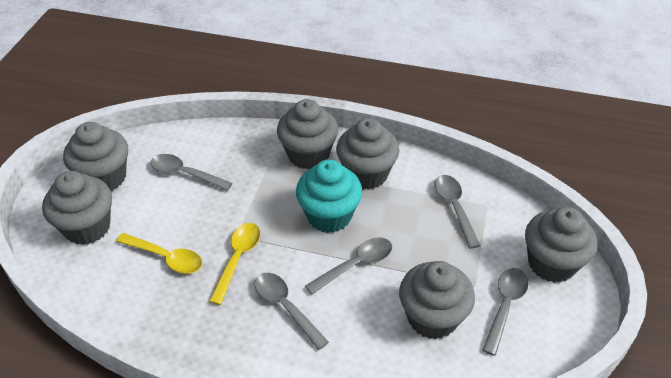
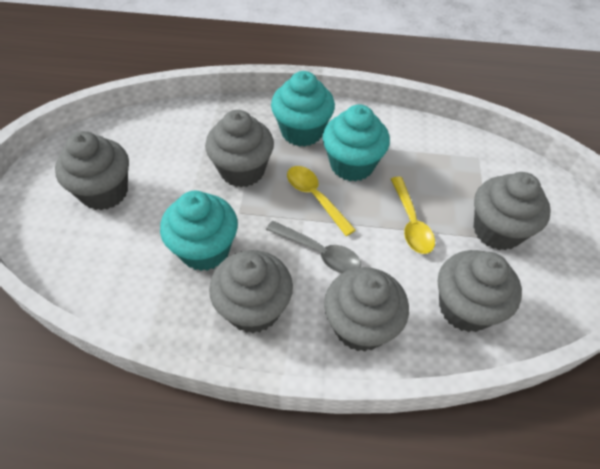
grey spoon: 5 -> 1
turquoise cupcake: 1 -> 3

